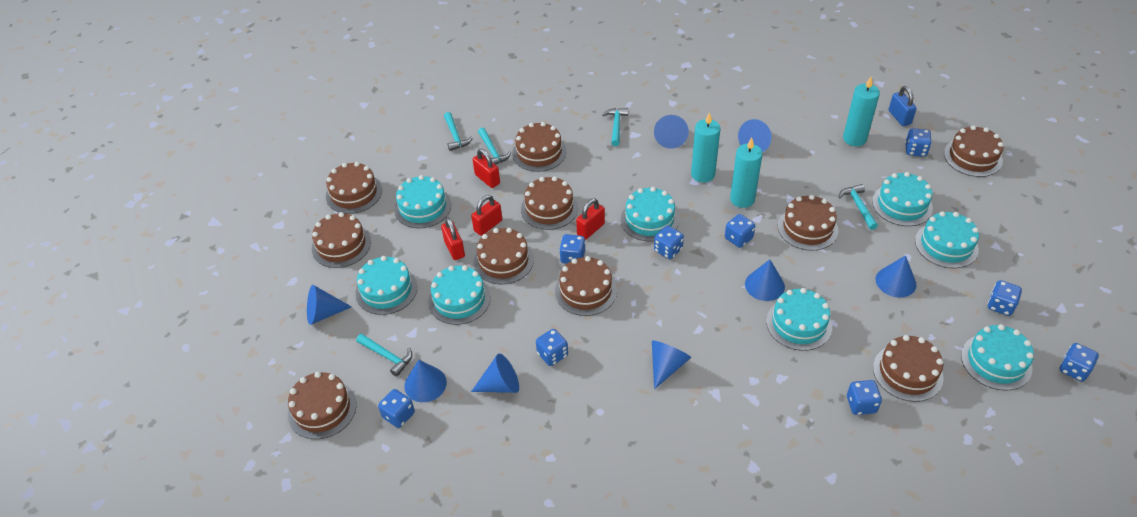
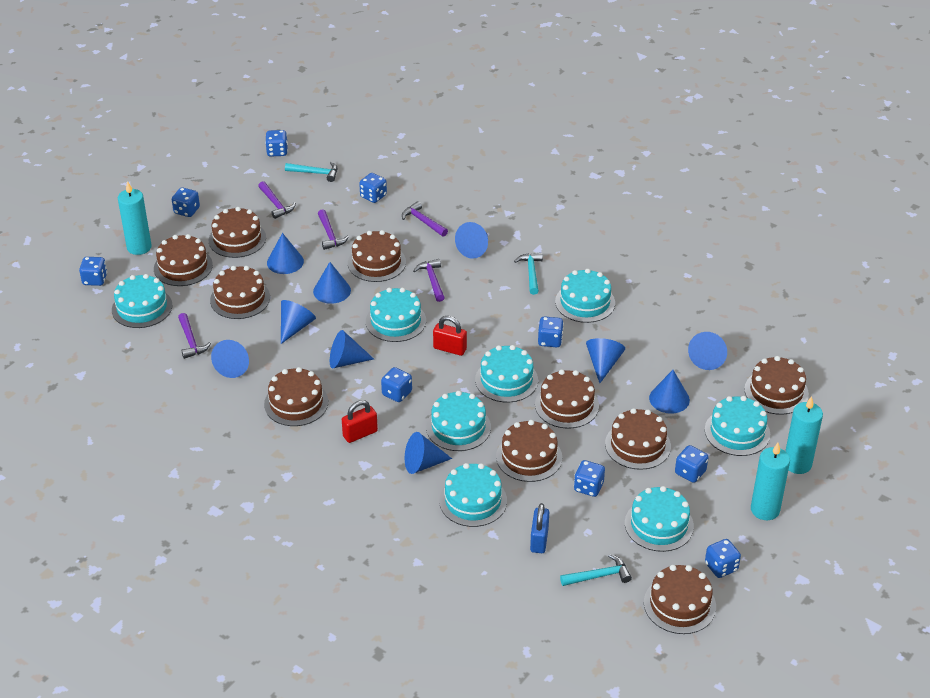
blue cone: 8 -> 10
purple hammer: 0 -> 5
red padlock: 4 -> 2
turquoise hammer: 5 -> 3

